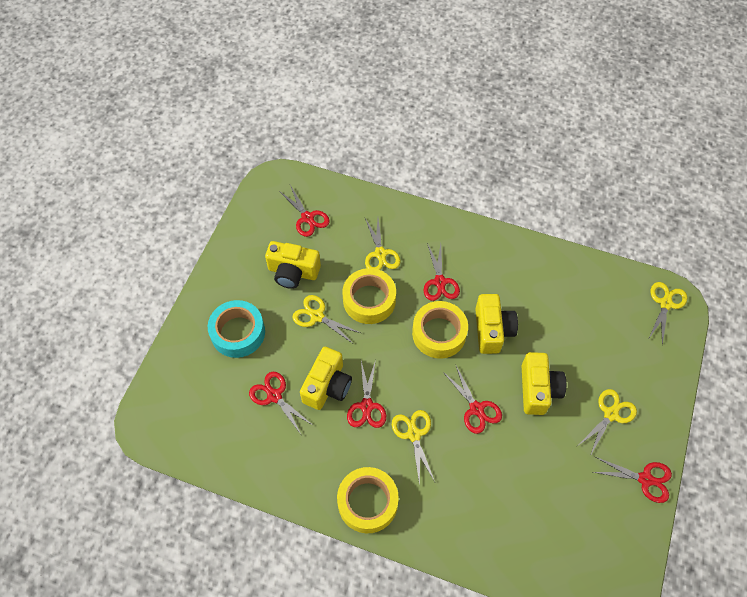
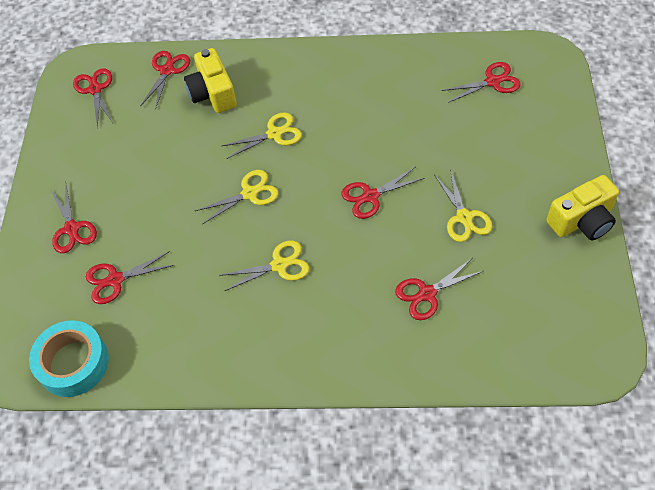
red scissors: 6 -> 7
yellow camera: 4 -> 2
yellow scissors: 5 -> 4
yellow tape: 3 -> 0

